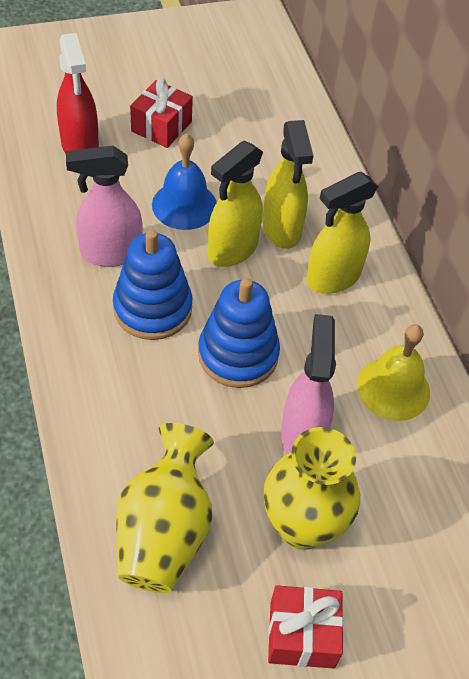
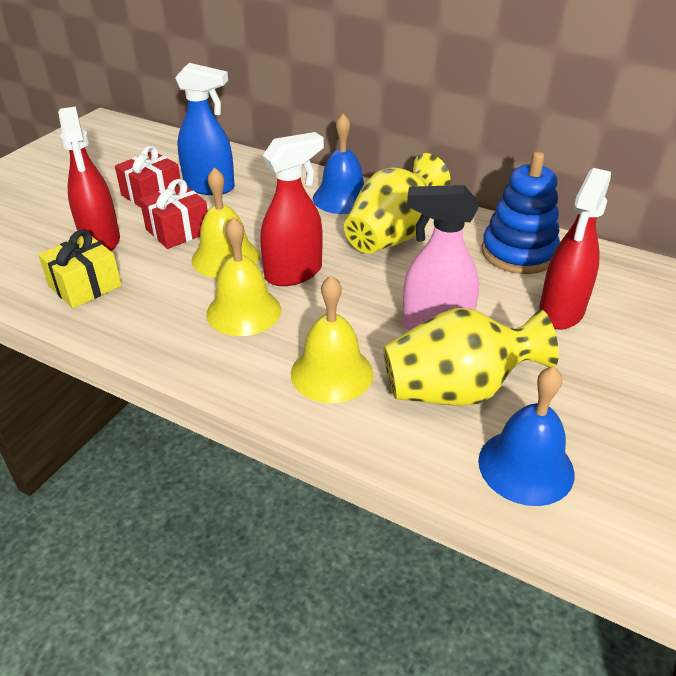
blue bell: 1 -> 2
blue spray bottle: 0 -> 1
blue stacking toy: 2 -> 1
pink spray bottle: 2 -> 1
red spray bottle: 1 -> 3
yellow bell: 1 -> 3
yellow gift: 0 -> 1
yellow spray bottle: 3 -> 0

